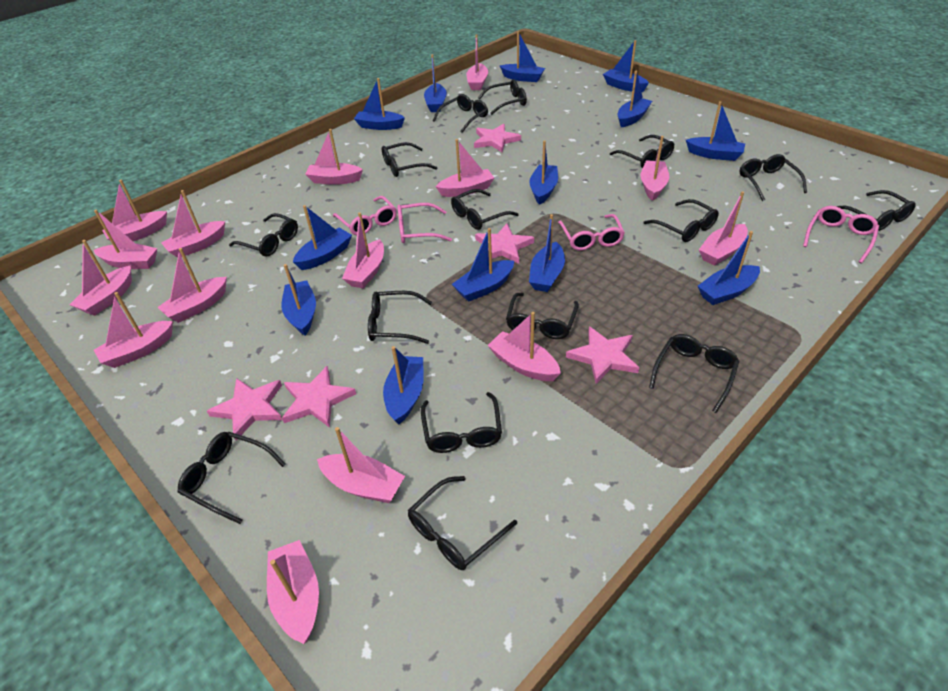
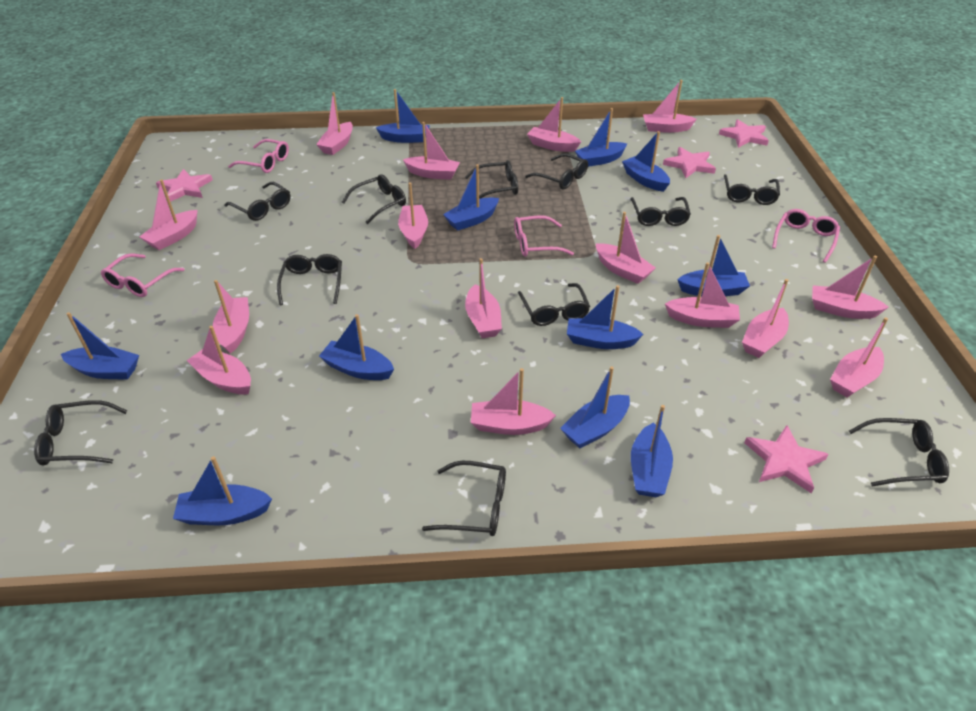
black glasses: 15 -> 11
blue boat: 13 -> 11
pink star: 5 -> 4

